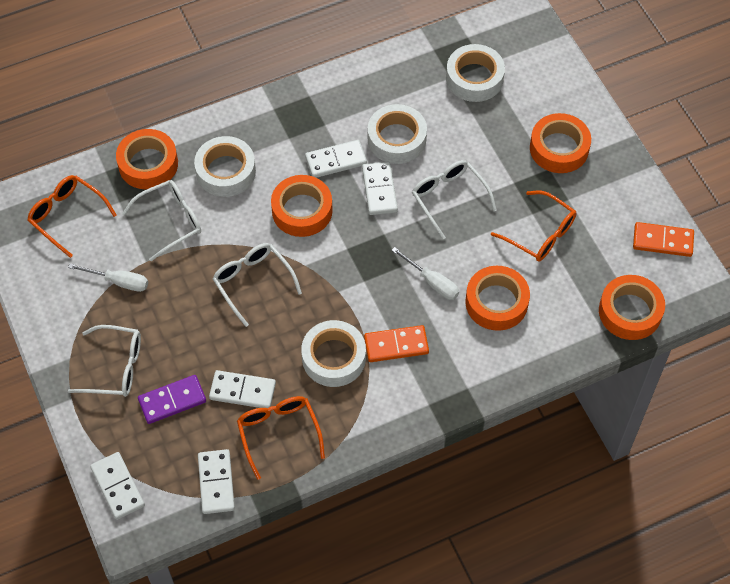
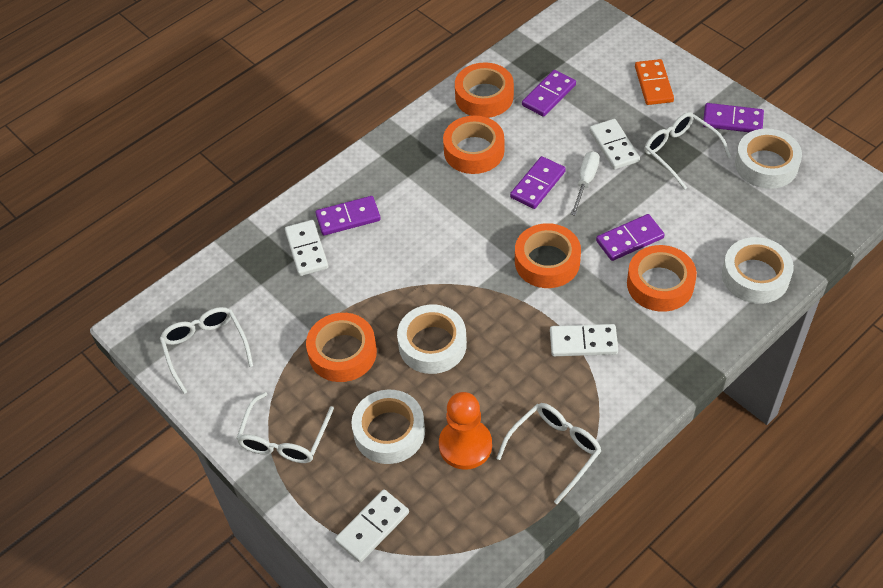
orange domino: 2 -> 1
orange glasses: 3 -> 0
orange pawn: 0 -> 1
purple domino: 1 -> 5
white domino: 5 -> 4
white screwdriver: 2 -> 1

